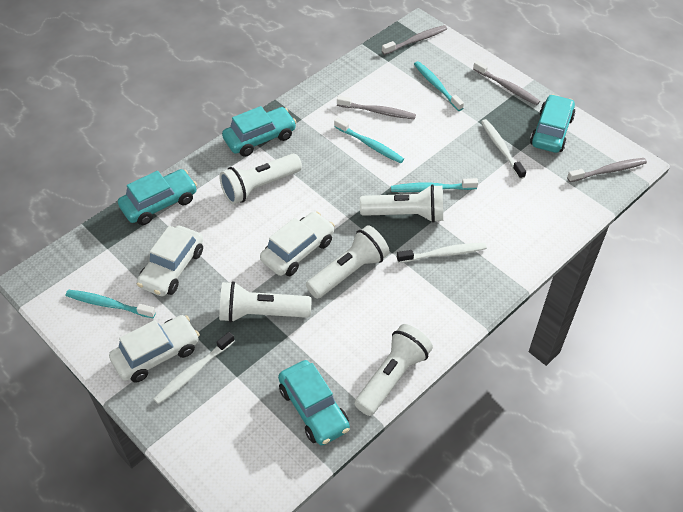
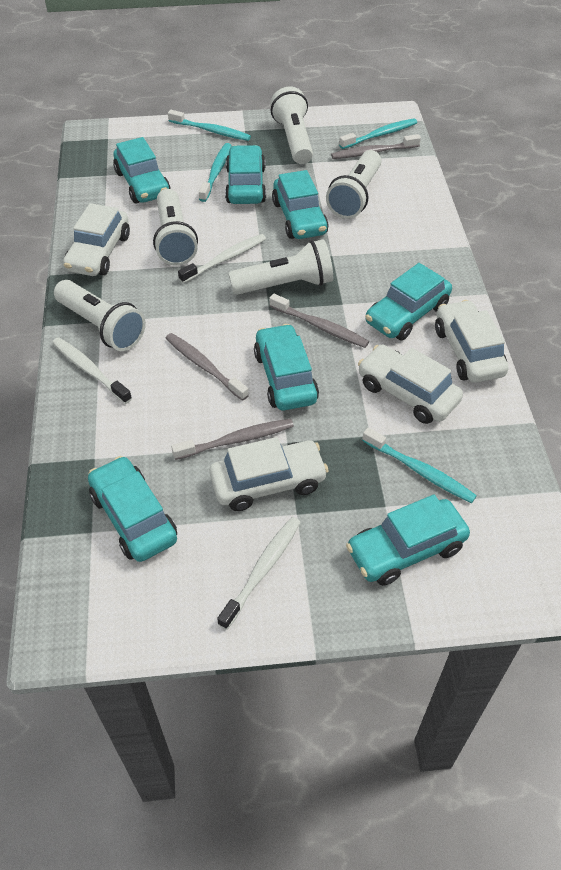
turquoise car: 4 -> 7
white car: 3 -> 4

